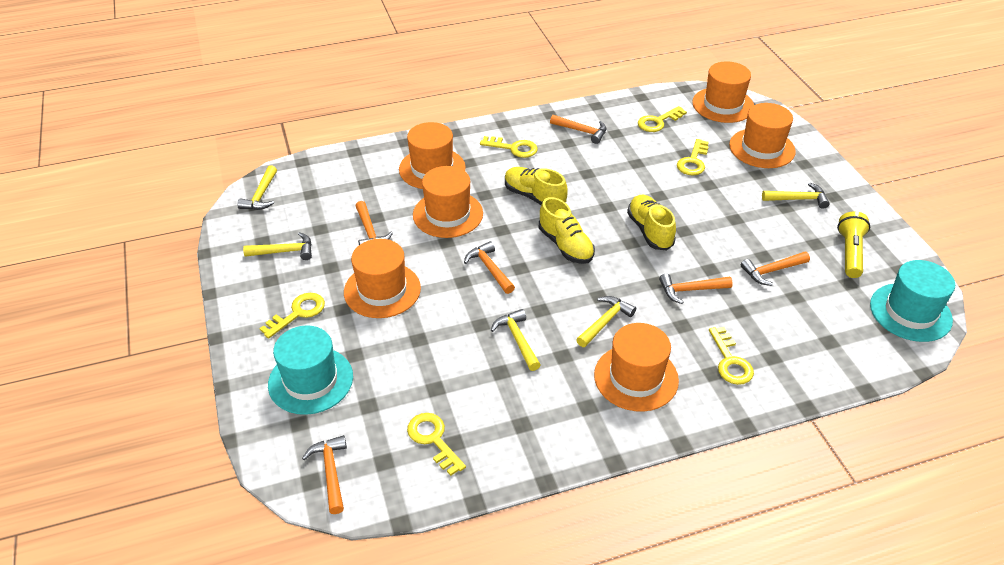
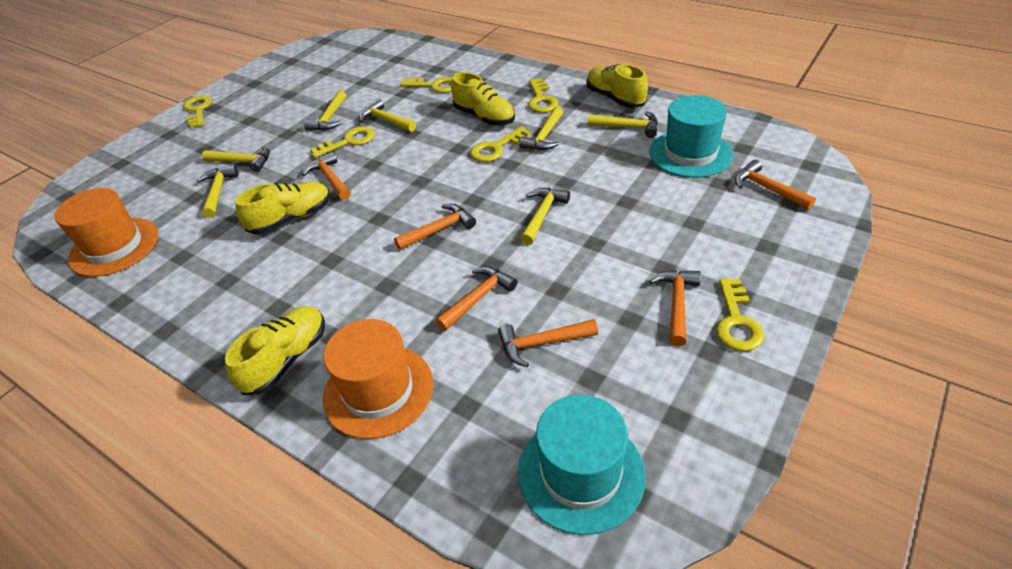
orange hat: 6 -> 2
yellow flashlight: 1 -> 0
yellow hammer: 5 -> 7
yellow shoe: 3 -> 4

